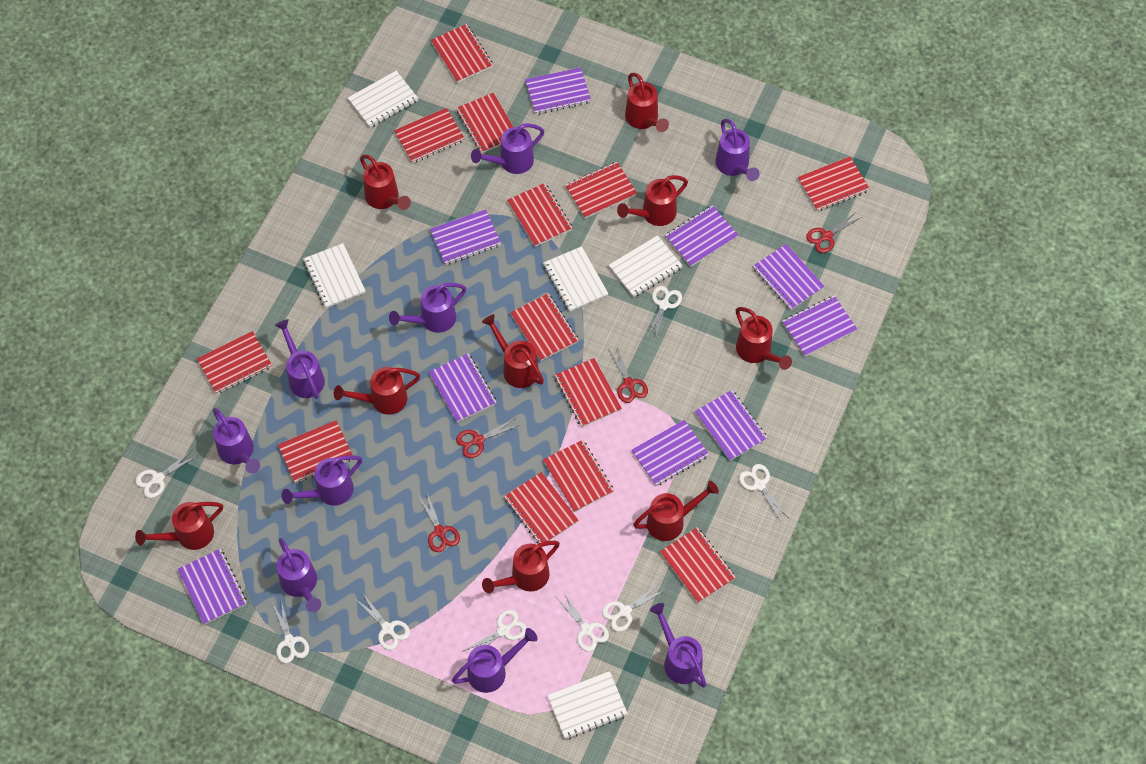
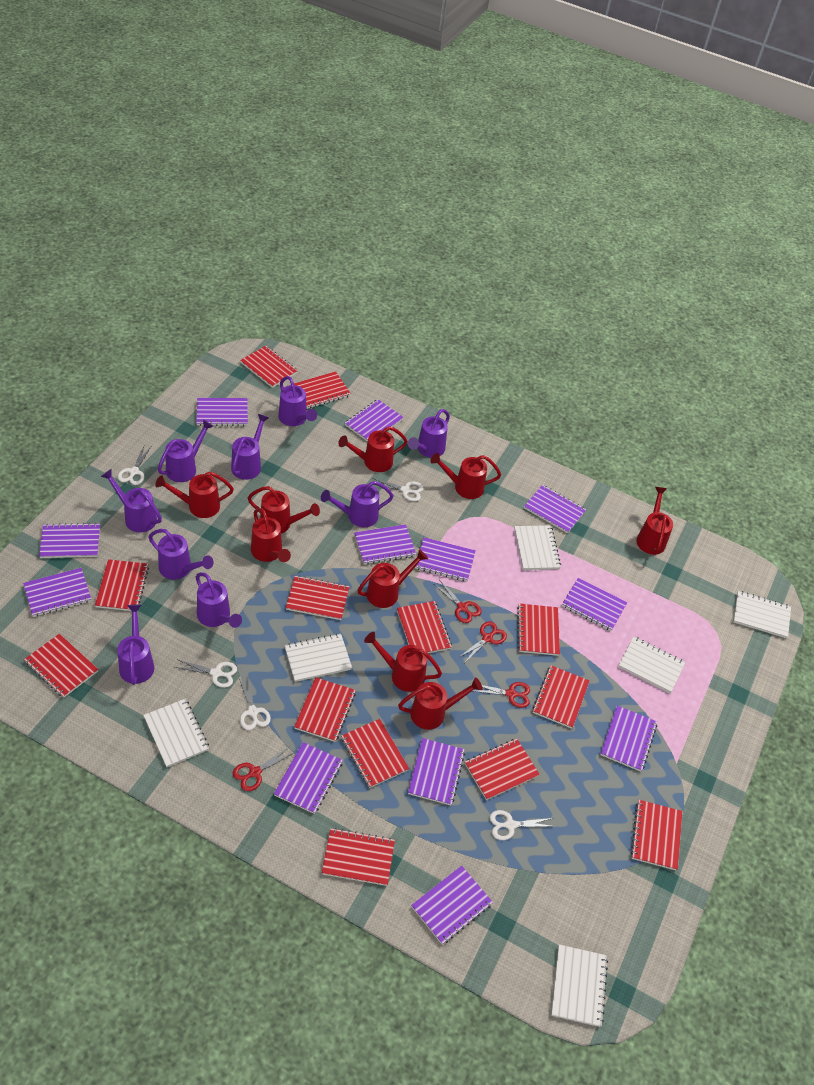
purple notebook: 9 -> 12
white notebook: 5 -> 6
white scissors: 8 -> 5

